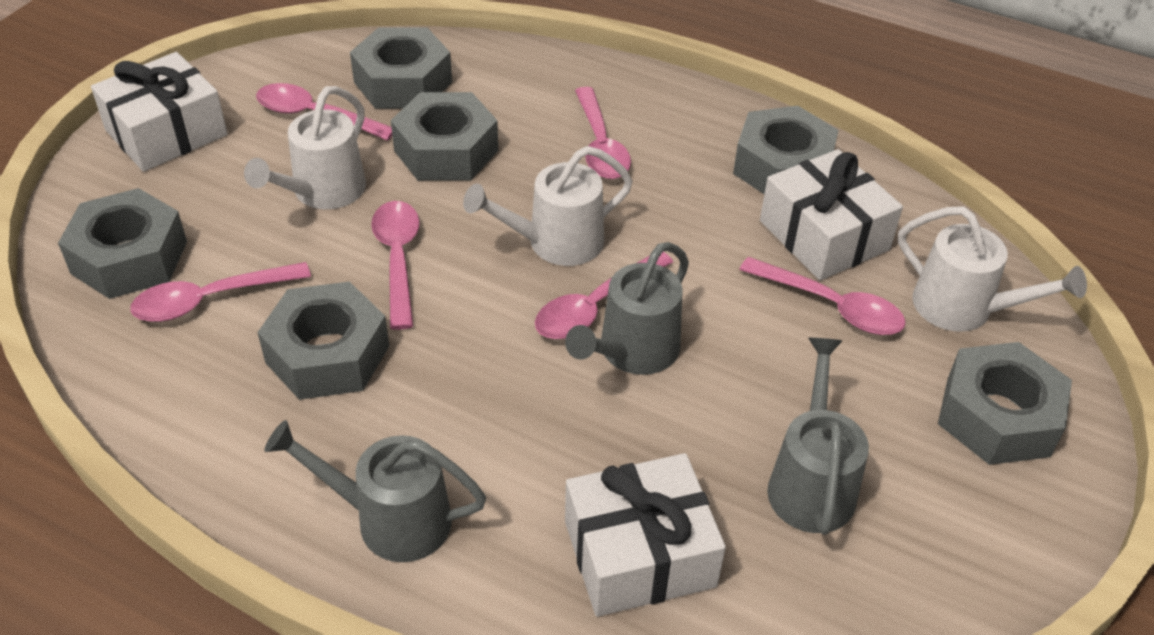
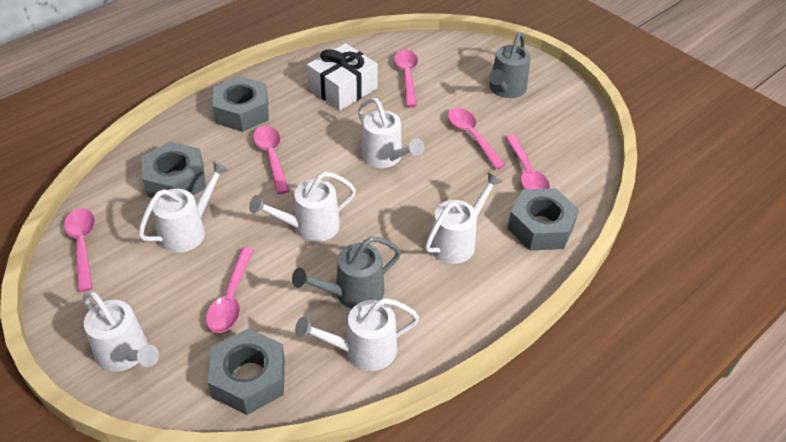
grey nut: 6 -> 4
grey watering can: 3 -> 2
white gift: 3 -> 1
white watering can: 3 -> 6

